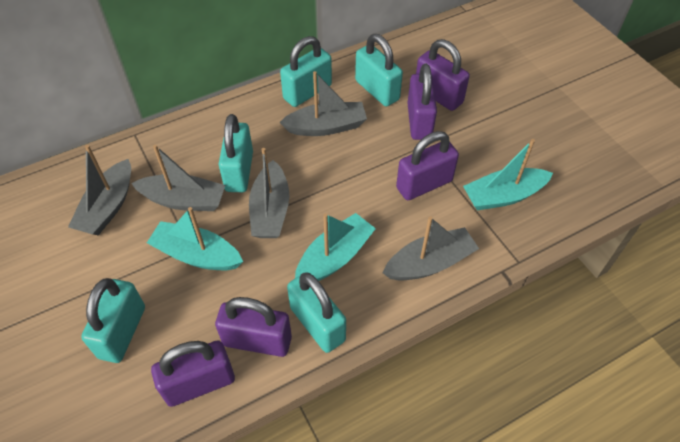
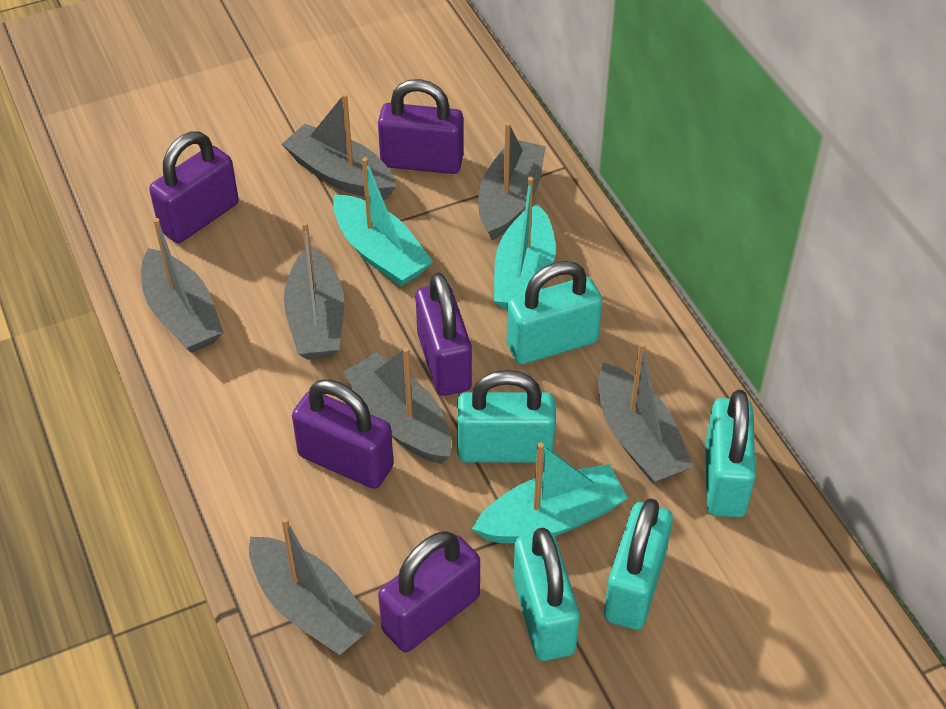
grey boat: 5 -> 7

